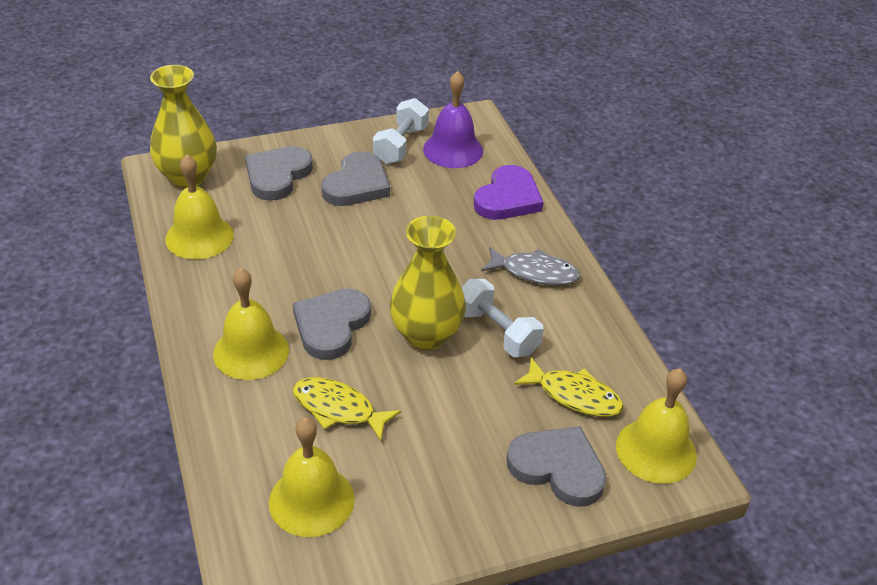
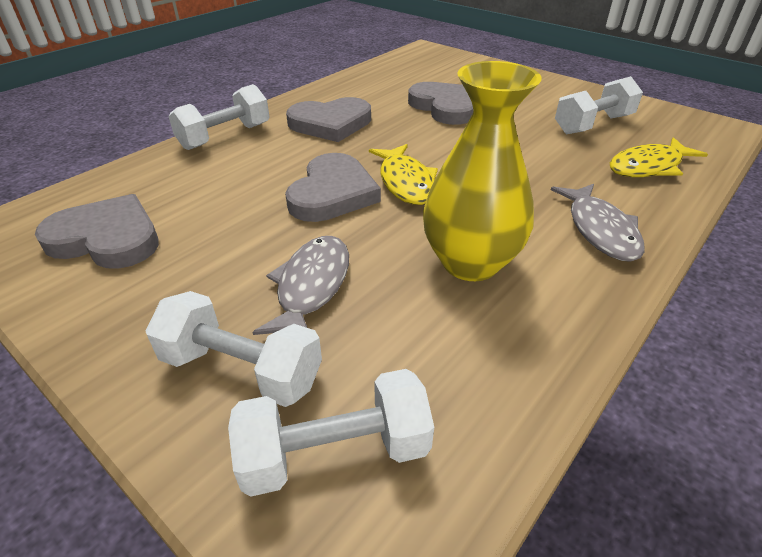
grey fish: 1 -> 2
purple bell: 1 -> 0
purple heart: 1 -> 0
white dumbbell: 2 -> 4
yellow bell: 4 -> 0
yellow vase: 2 -> 1

